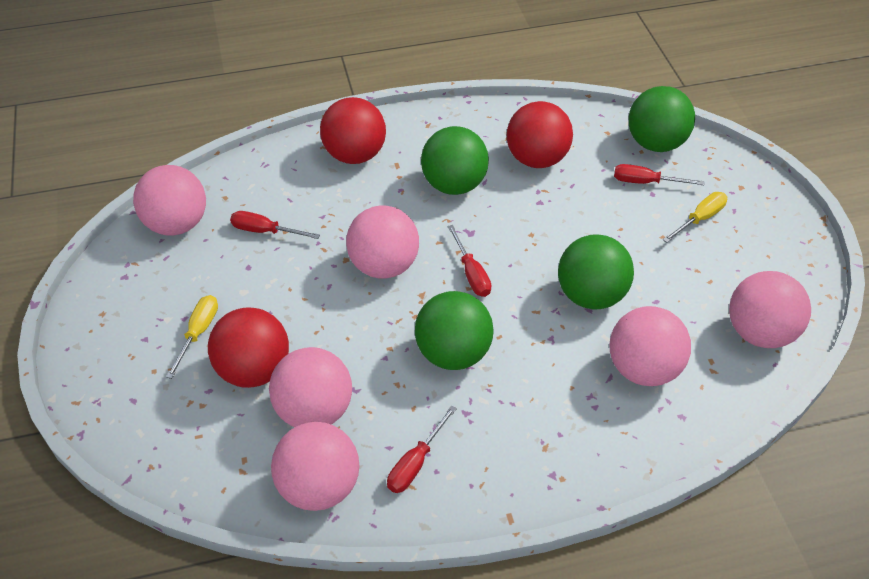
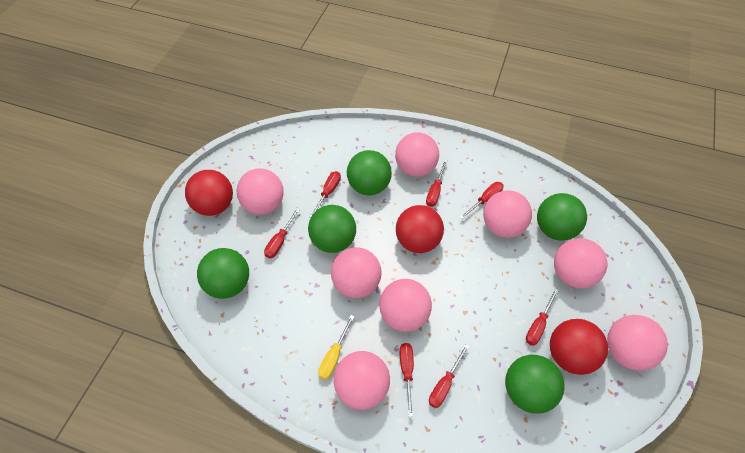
green ball: 4 -> 5
pink ball: 6 -> 8
red screwdriver: 4 -> 7
yellow screwdriver: 2 -> 1

